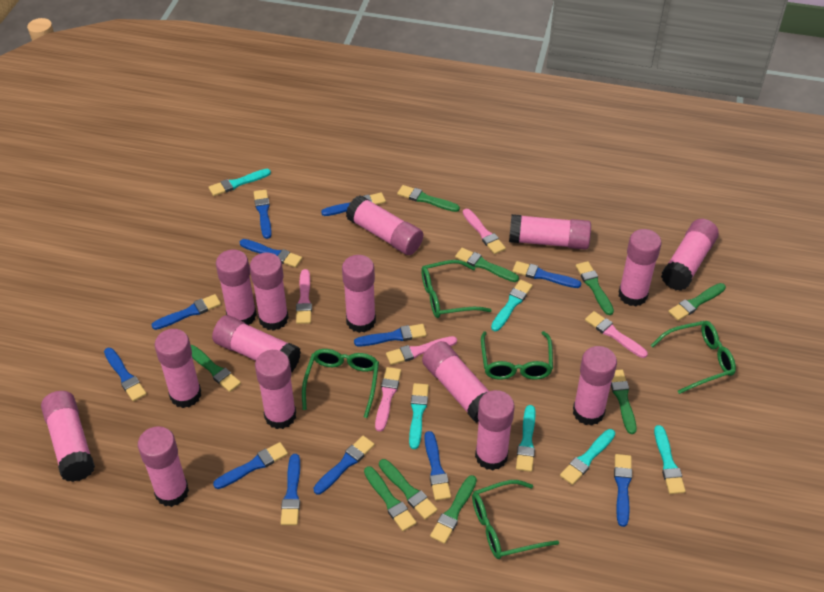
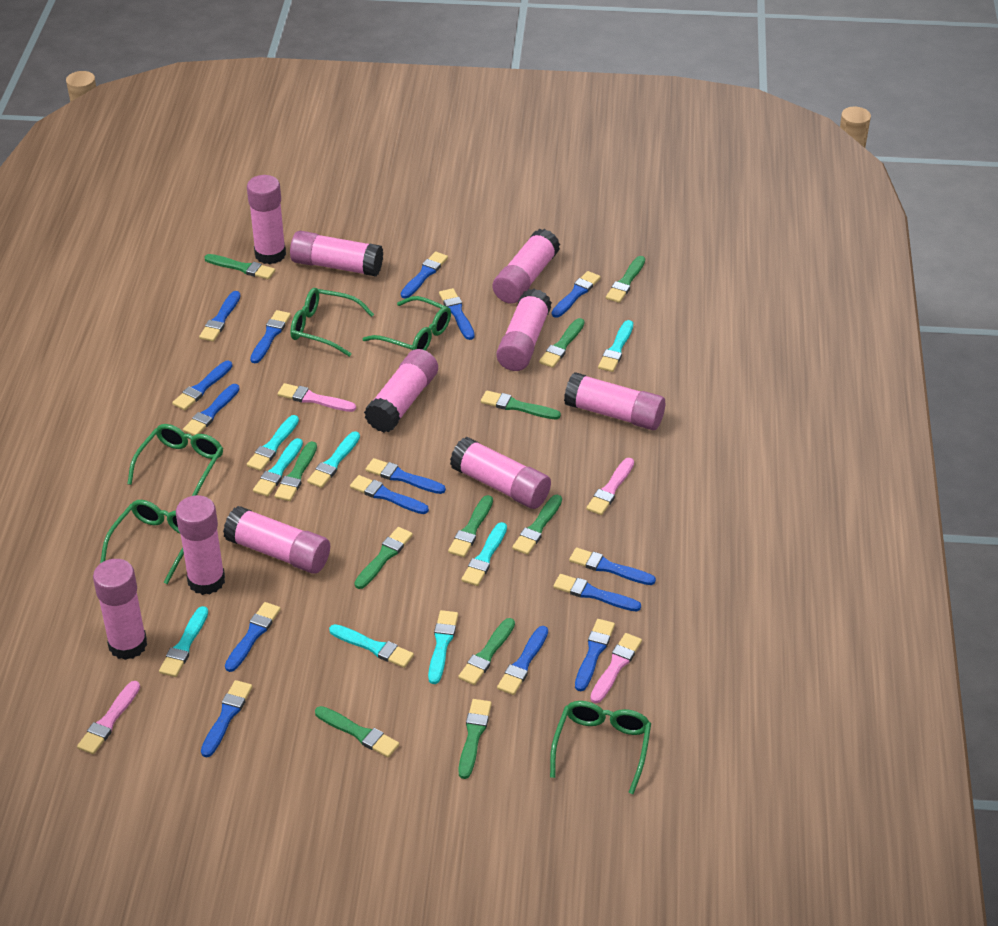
blue brush: 12 -> 15
green brush: 9 -> 11
pink brush: 5 -> 4
pink glue stick: 15 -> 10
turquoise brush: 6 -> 8

